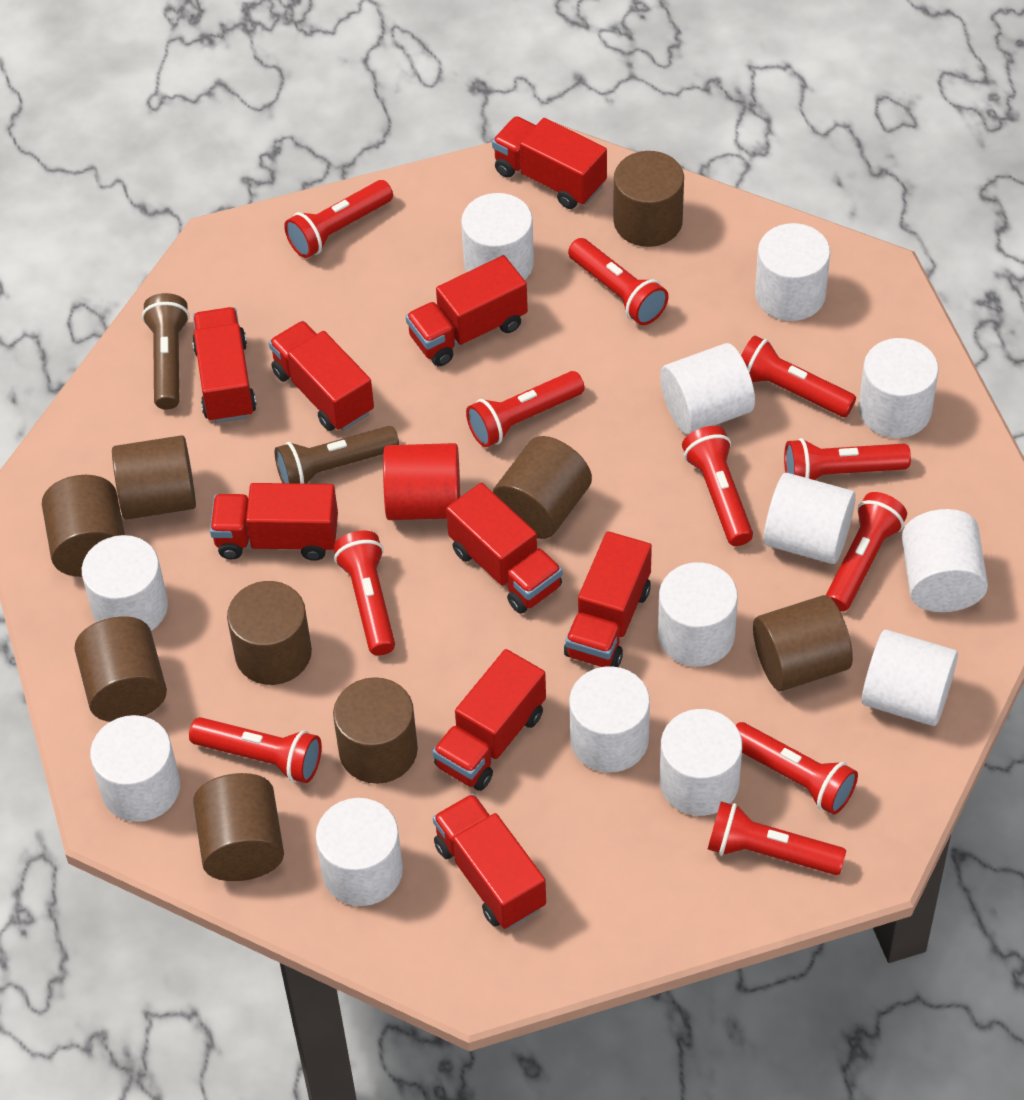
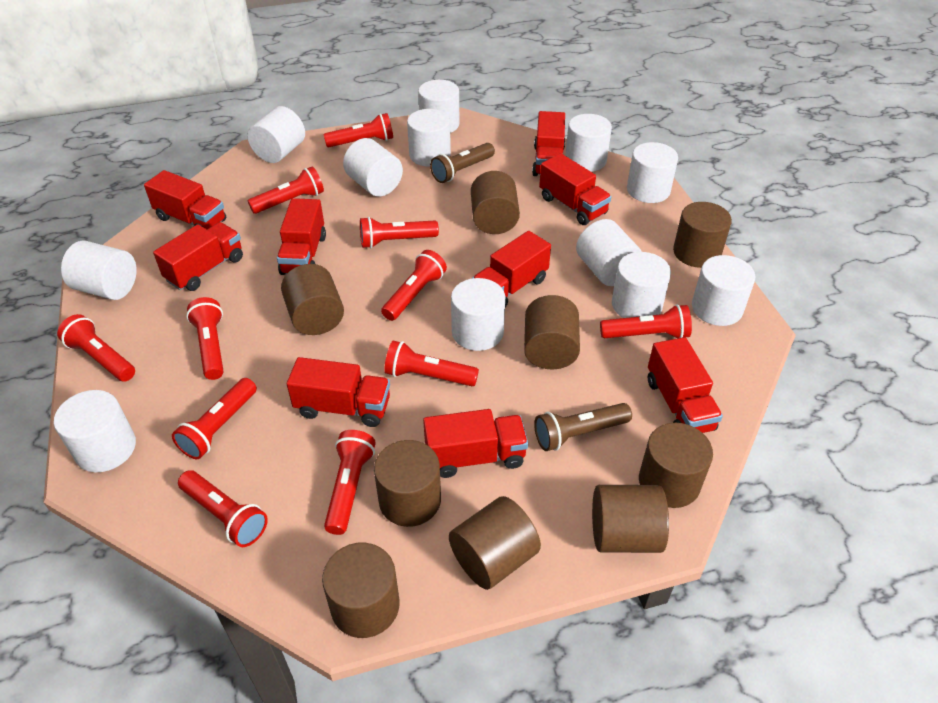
red cylinder: 1 -> 0
white cylinder: 13 -> 12

